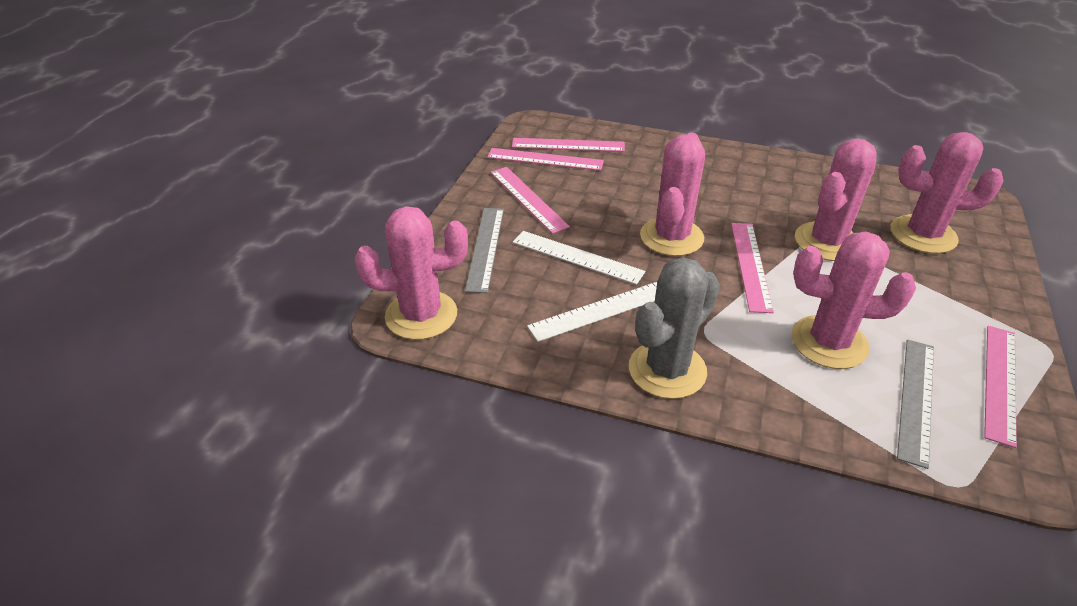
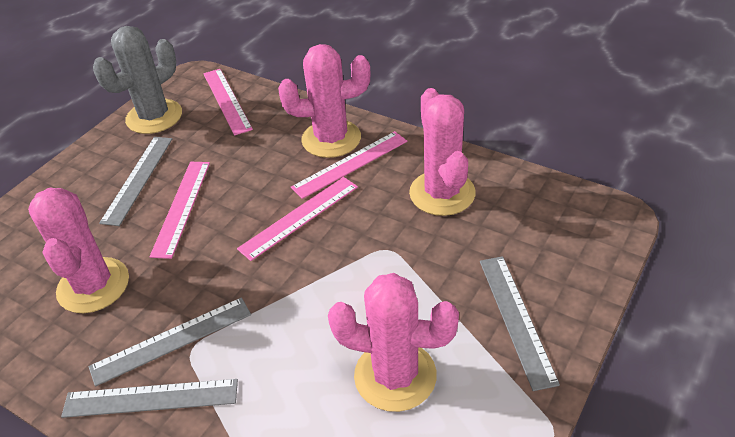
grey ruler: 2 -> 4
pink cactus: 5 -> 4
pink ruler: 5 -> 4
white ruler: 2 -> 0

